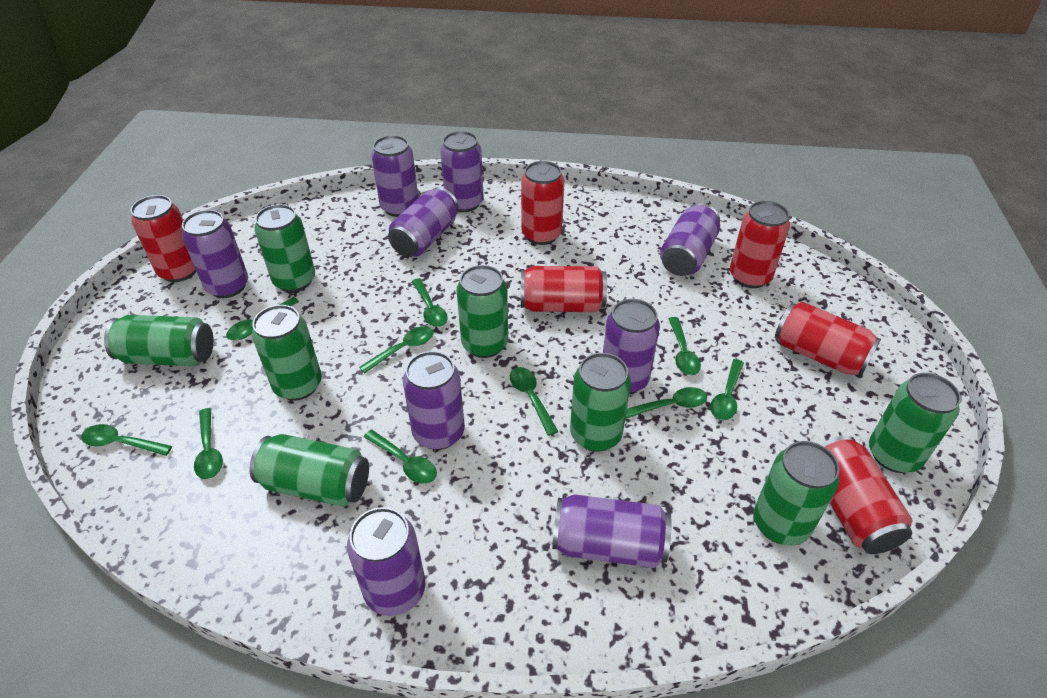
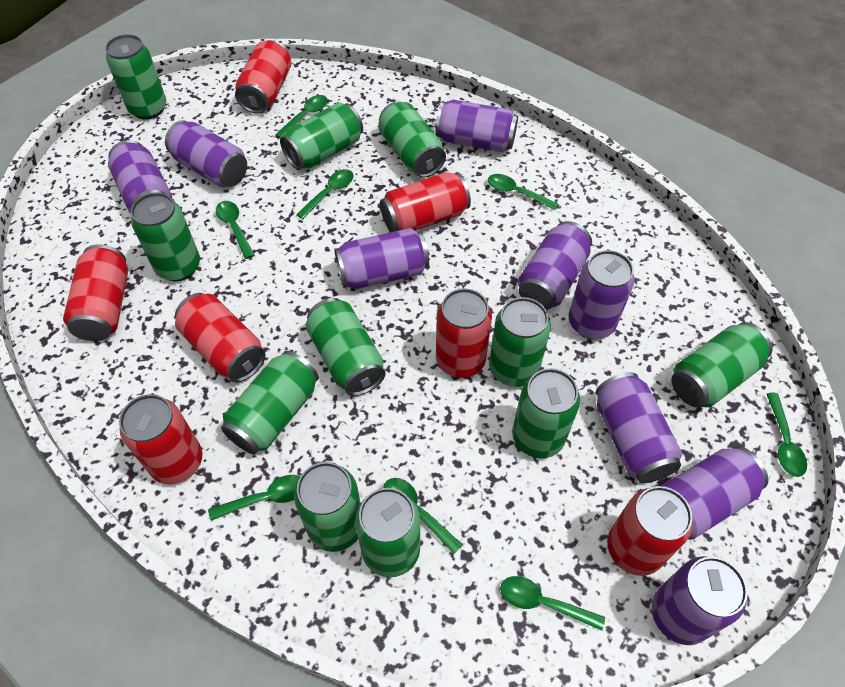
green can: 8 -> 11
green spoon: 10 -> 8
red can: 6 -> 7

